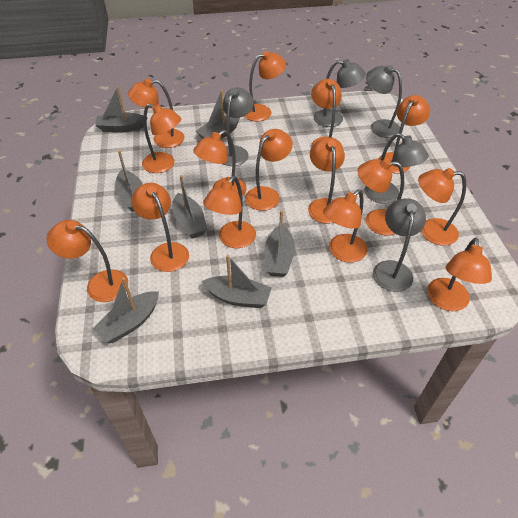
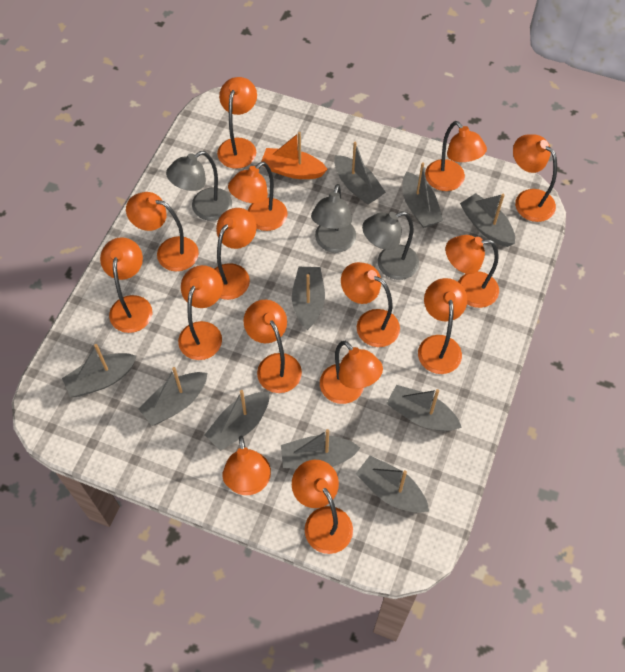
grey boat: 7 -> 10
grey lamp: 5 -> 3
orange boat: 0 -> 1

